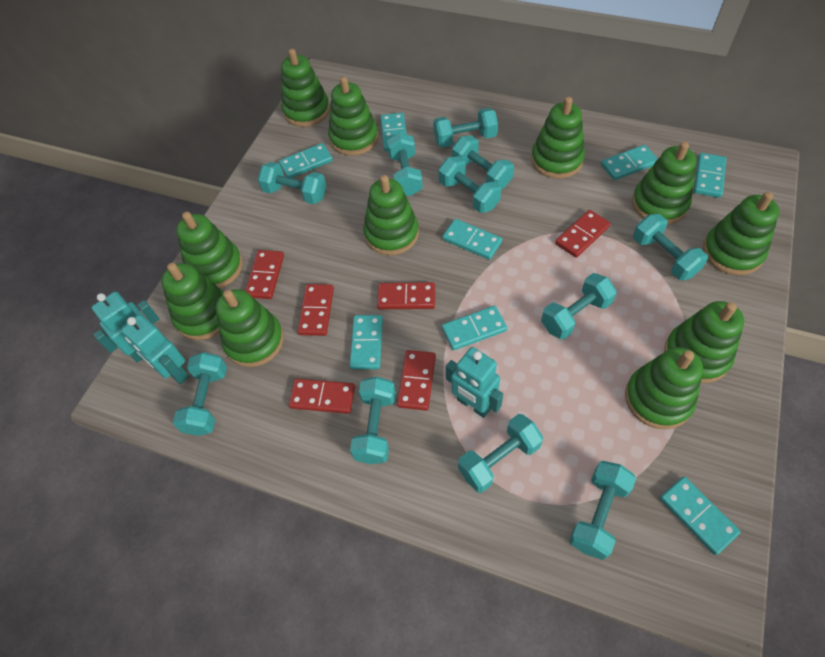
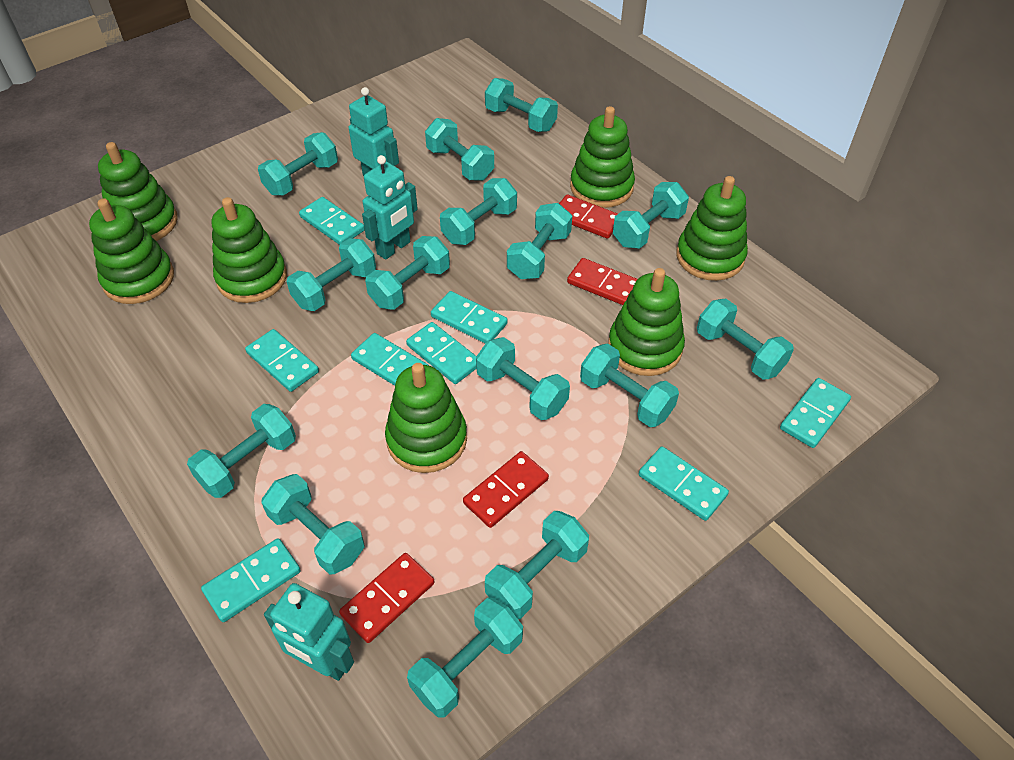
green stacking toy: 11 -> 7
red domino: 6 -> 4
turquoise dumbbell: 11 -> 15

